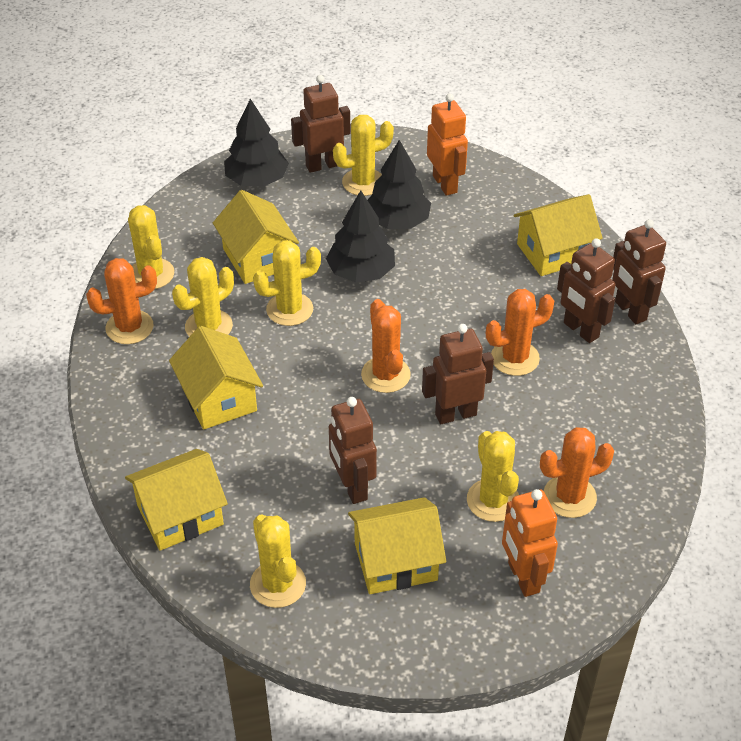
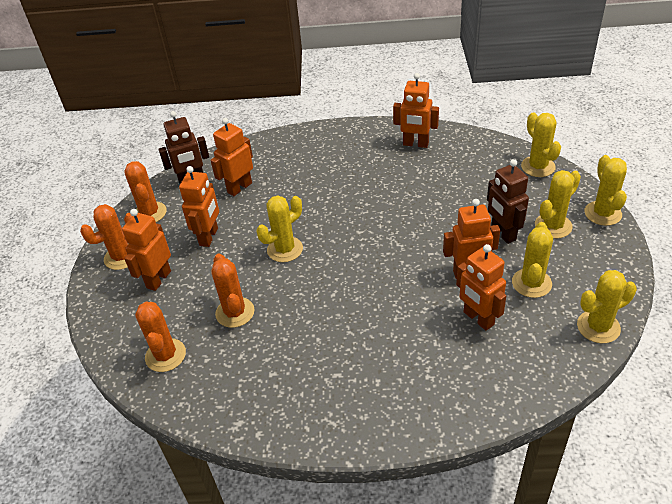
black tree: 3 -> 0
brown robot: 5 -> 2
orange robot: 2 -> 6
yellow house: 5 -> 0

